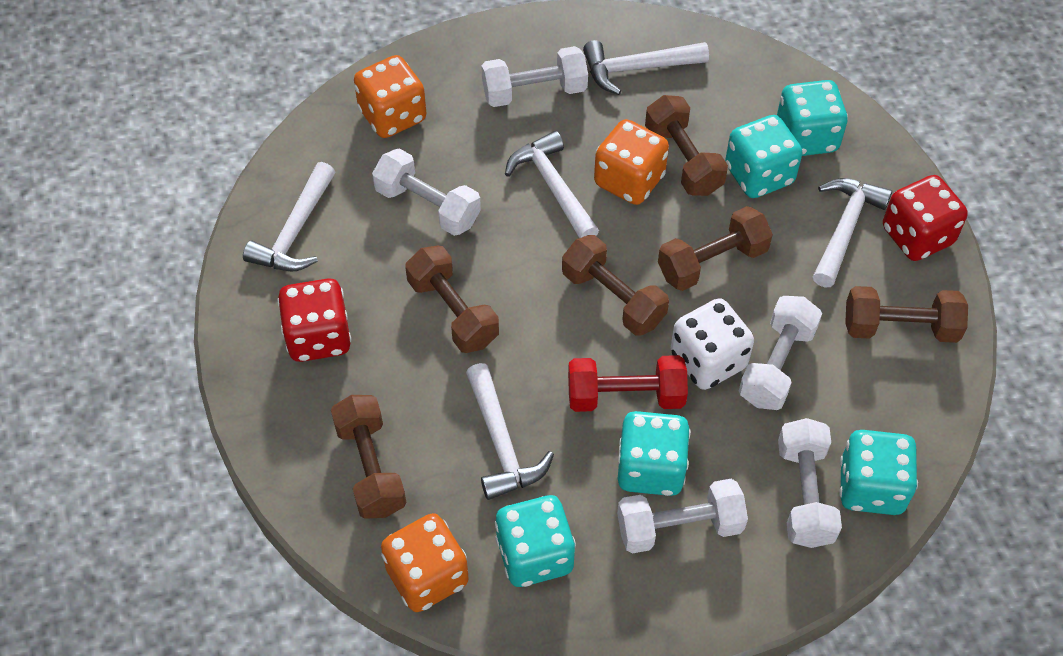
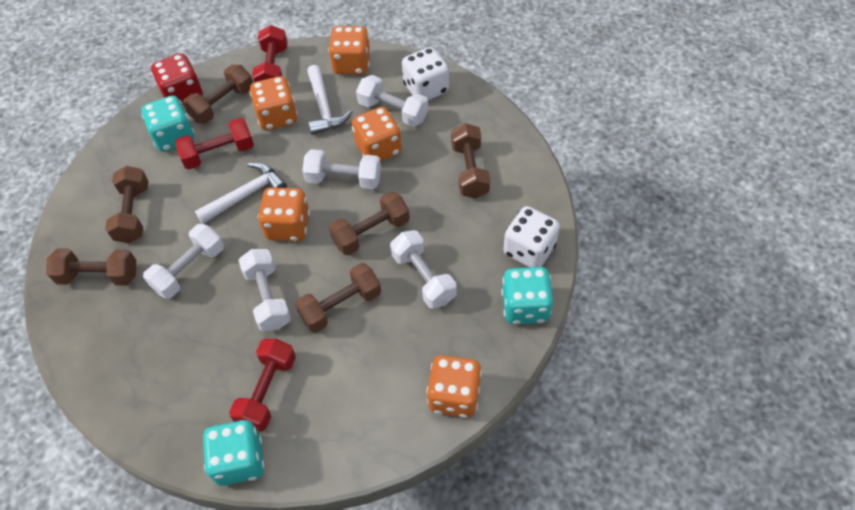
orange dice: 3 -> 5
red dice: 2 -> 1
red dumbbell: 1 -> 3
turquoise dice: 5 -> 3
white dice: 1 -> 2
white hammer: 5 -> 2

